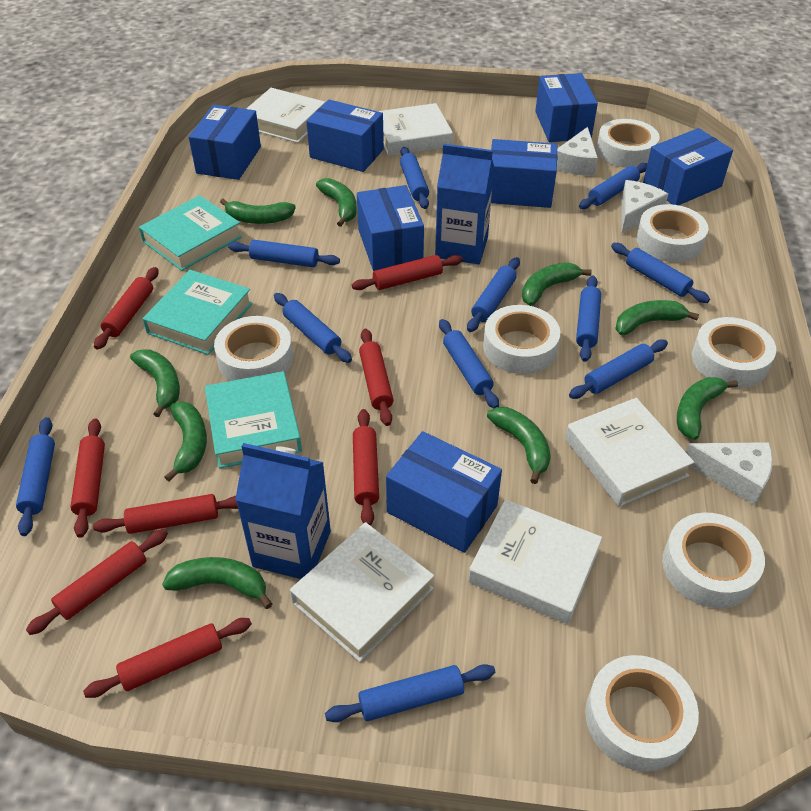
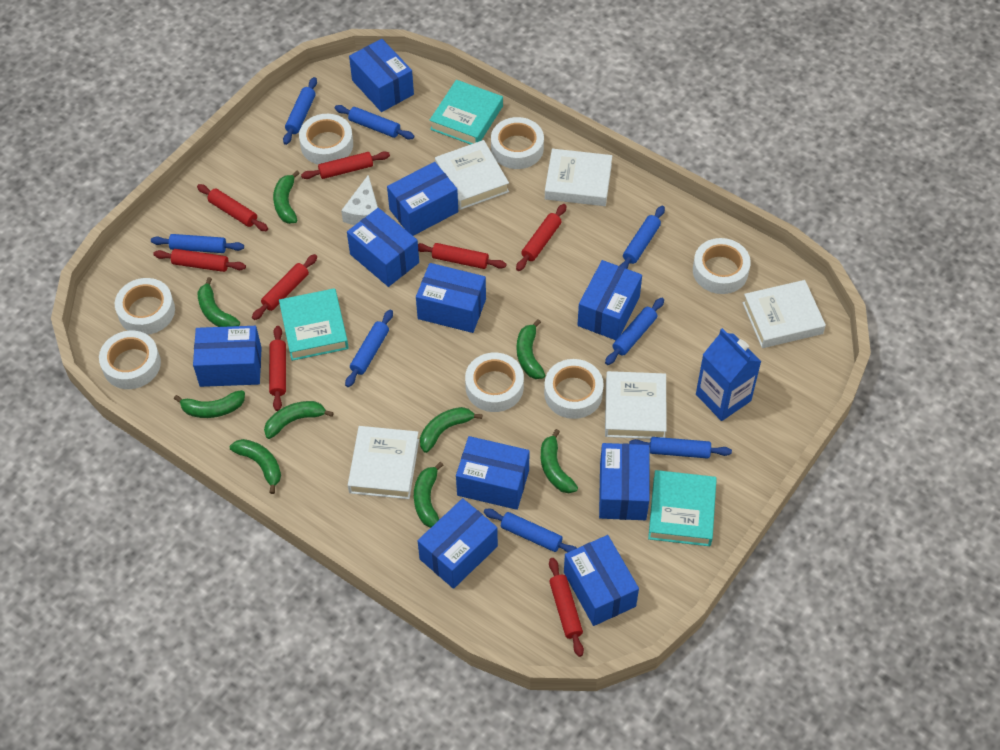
blue box: 7 -> 10
blue carton: 2 -> 1
blue rolling pin: 11 -> 8
white cheese: 3 -> 1

